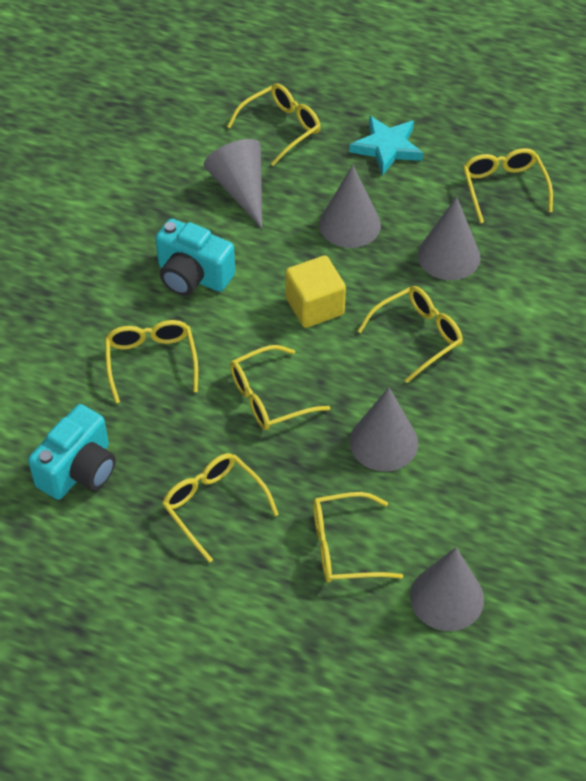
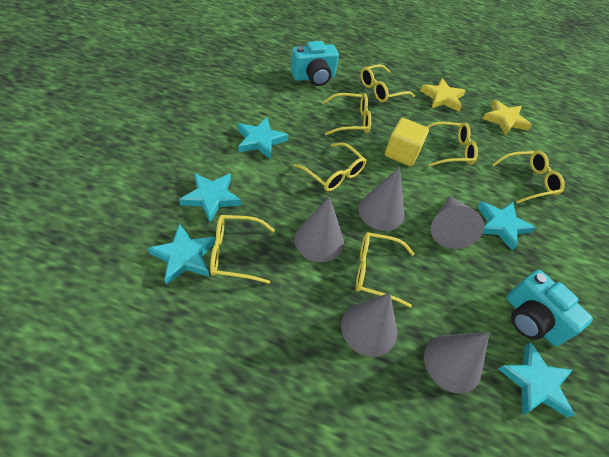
turquoise star: 1 -> 5
yellow star: 0 -> 2

